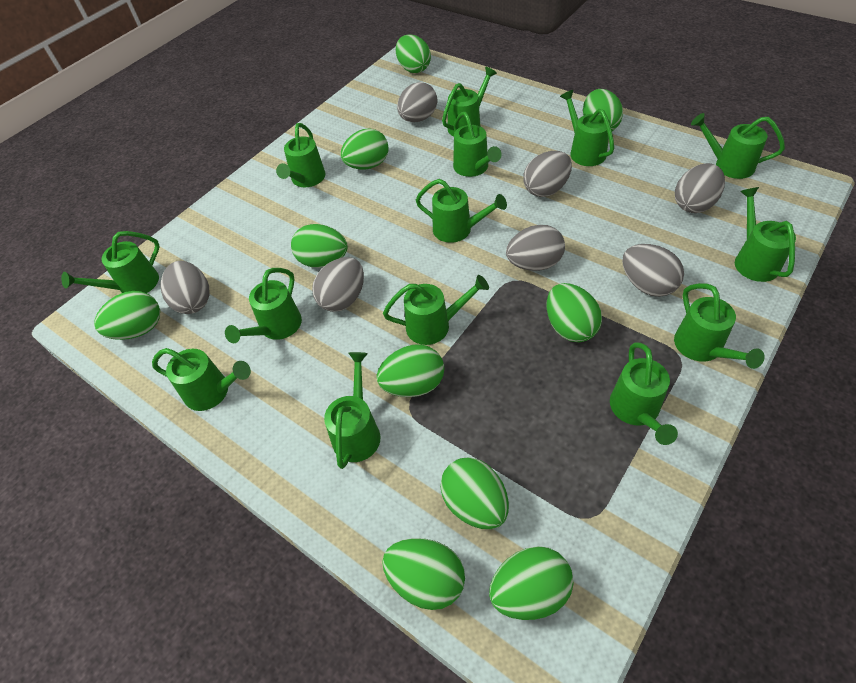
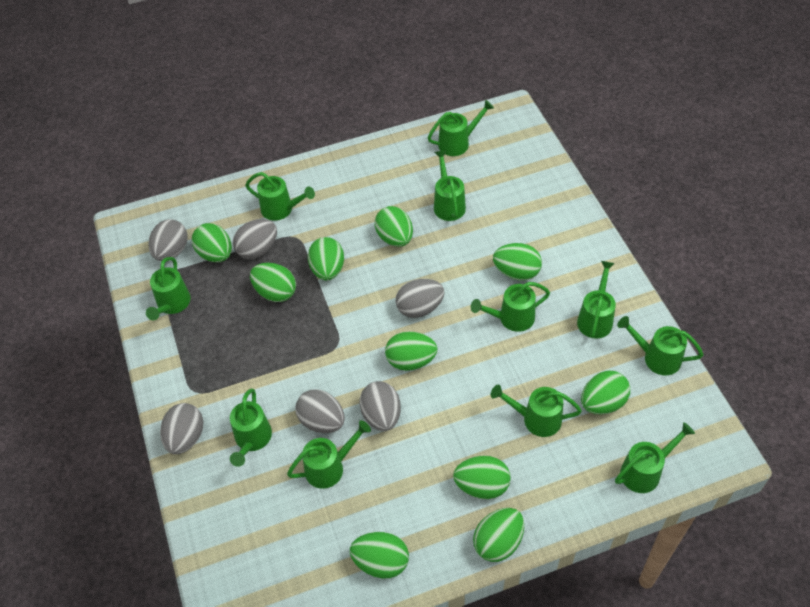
green watering can: 14 -> 11
grey egg: 7 -> 6

